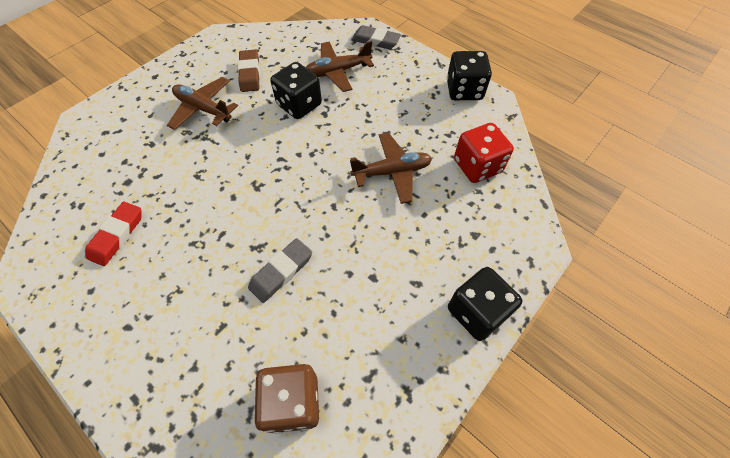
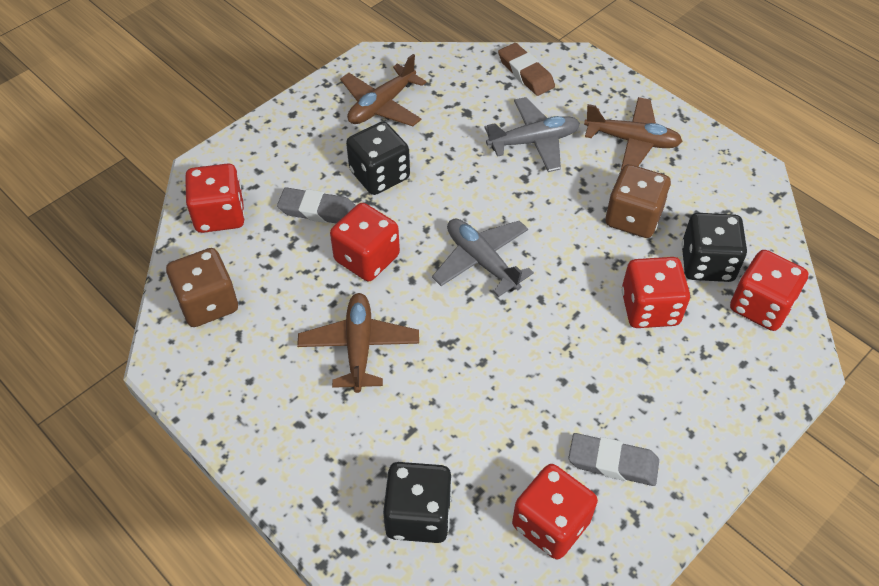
brown dice: 1 -> 2
grey plane: 0 -> 2
red dice: 1 -> 5
red eraser: 1 -> 0

